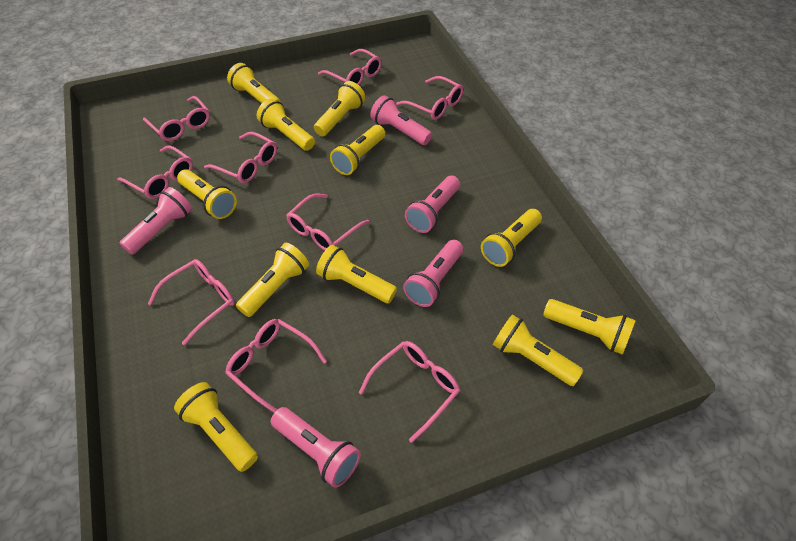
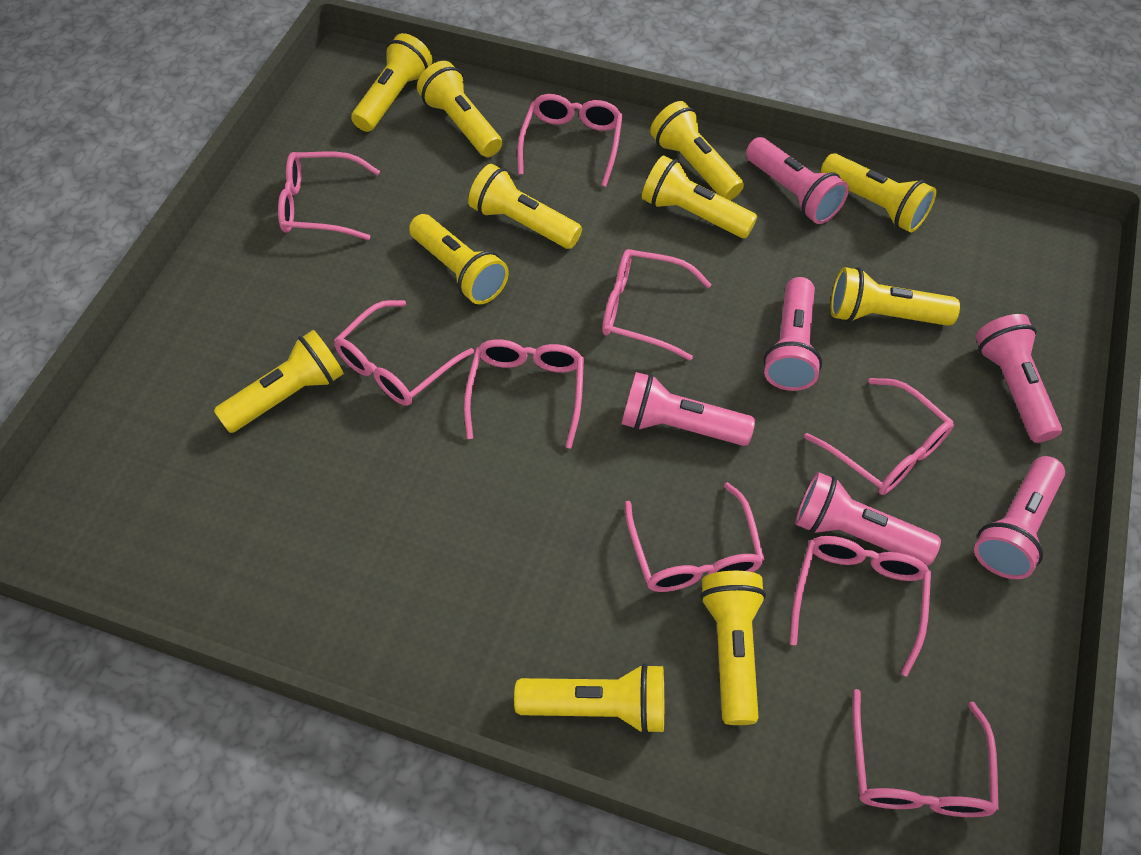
pink flashlight: 5 -> 6

